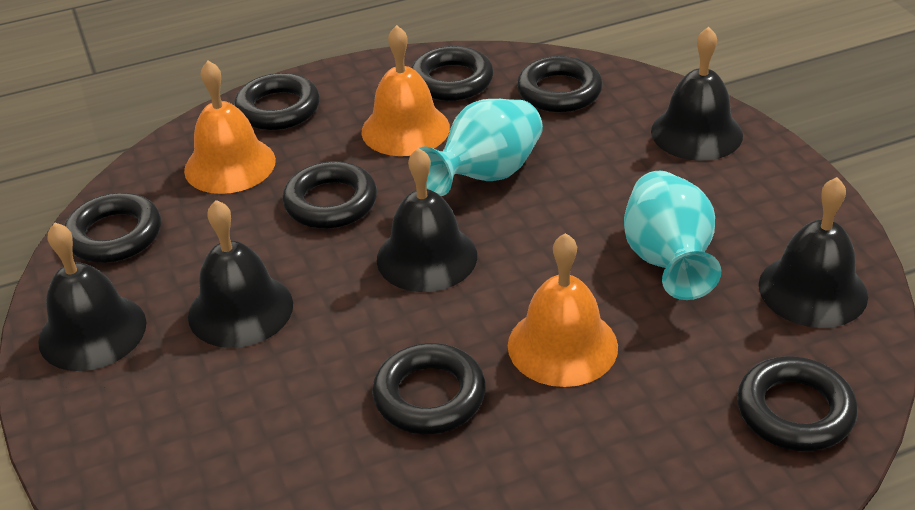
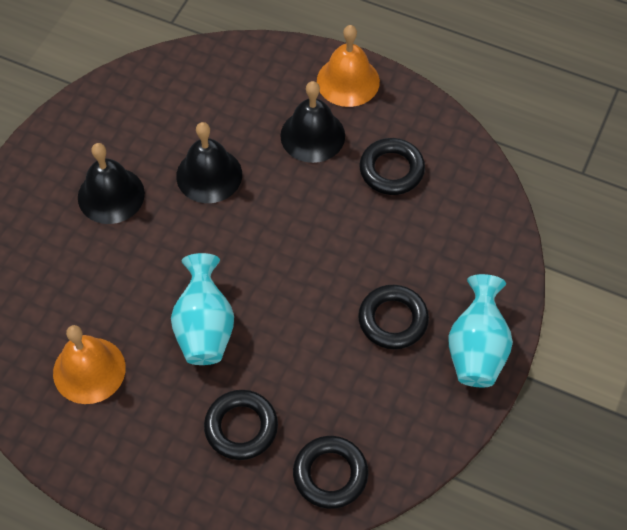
black bell: 5 -> 3
black ring: 7 -> 4
orange bell: 3 -> 2

